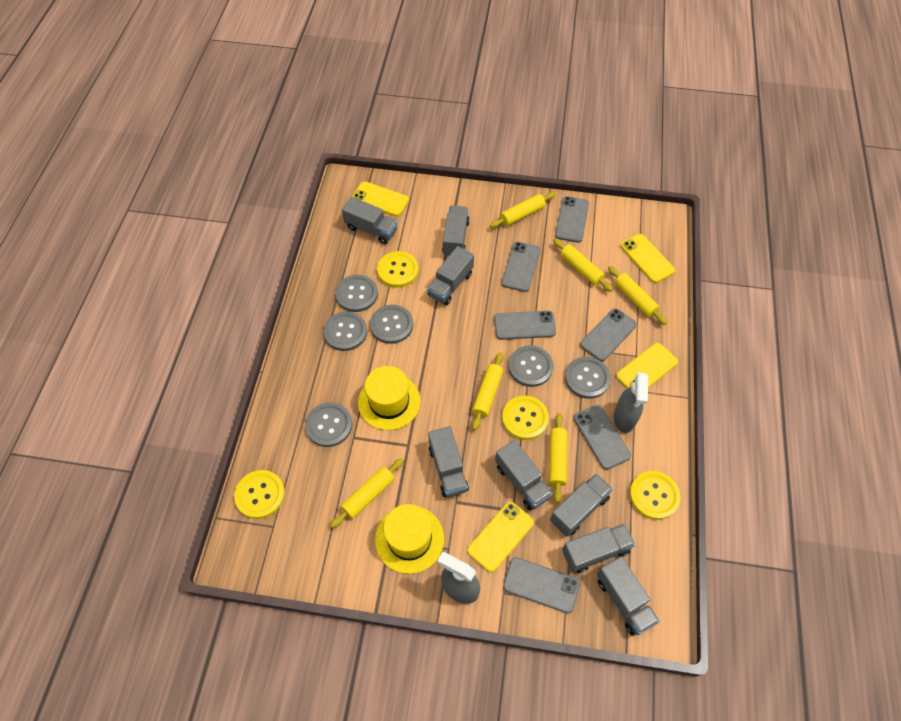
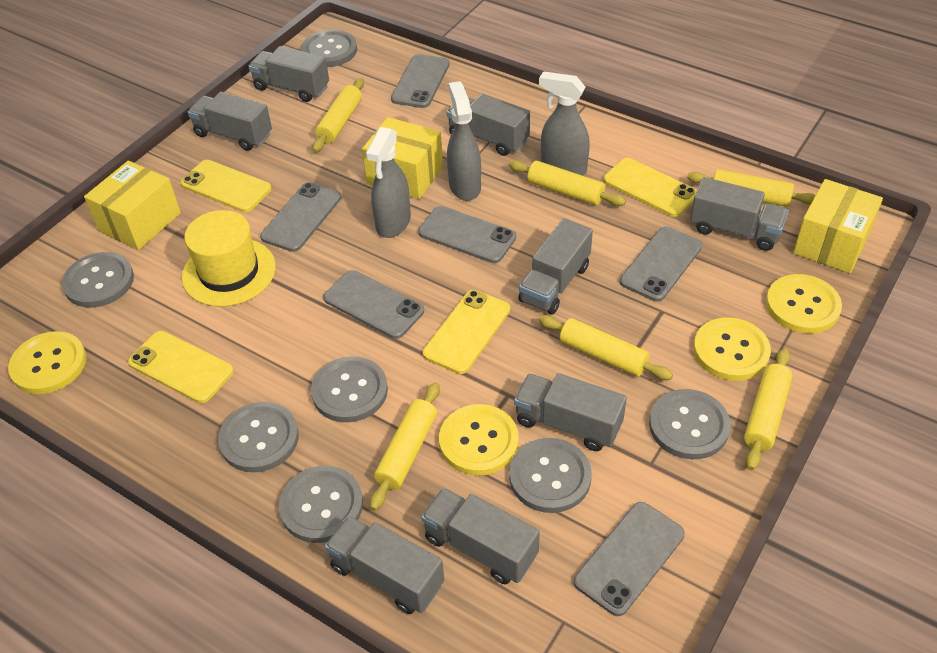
grey button: 6 -> 7
grey spray bottle: 2 -> 3
yellow box: 0 -> 3
yellow hat: 2 -> 1

